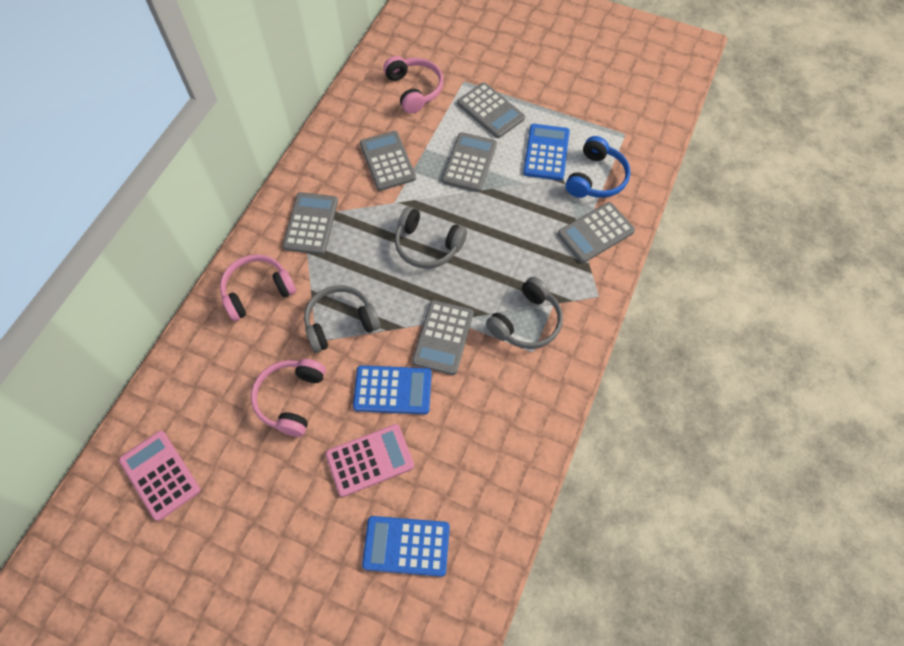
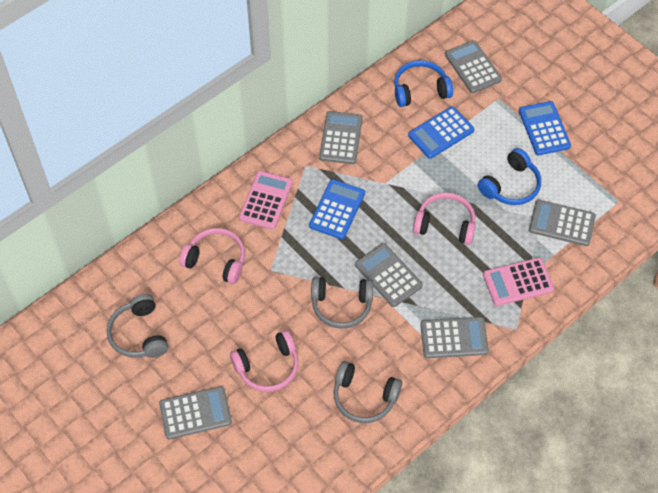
blue headphones: 1 -> 2

